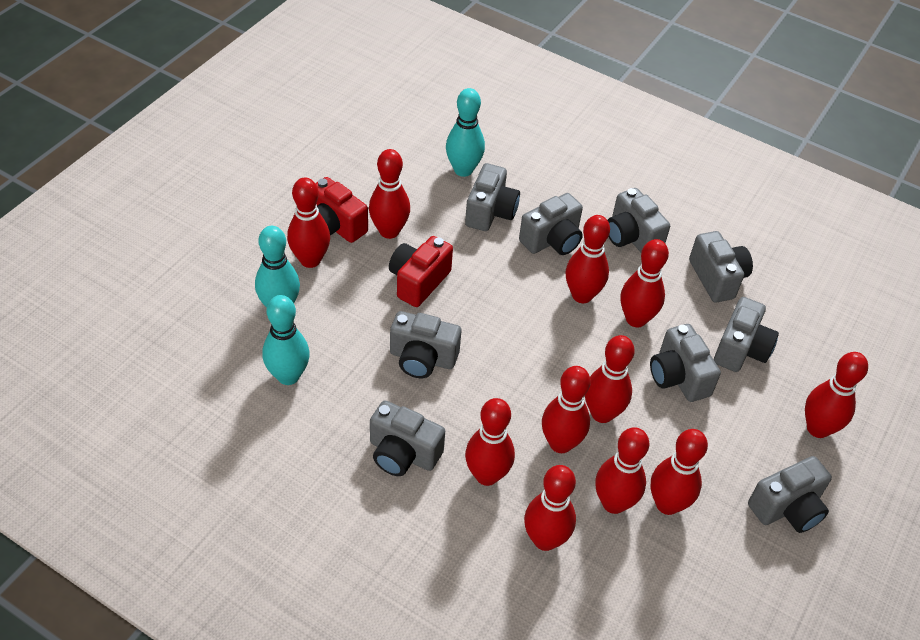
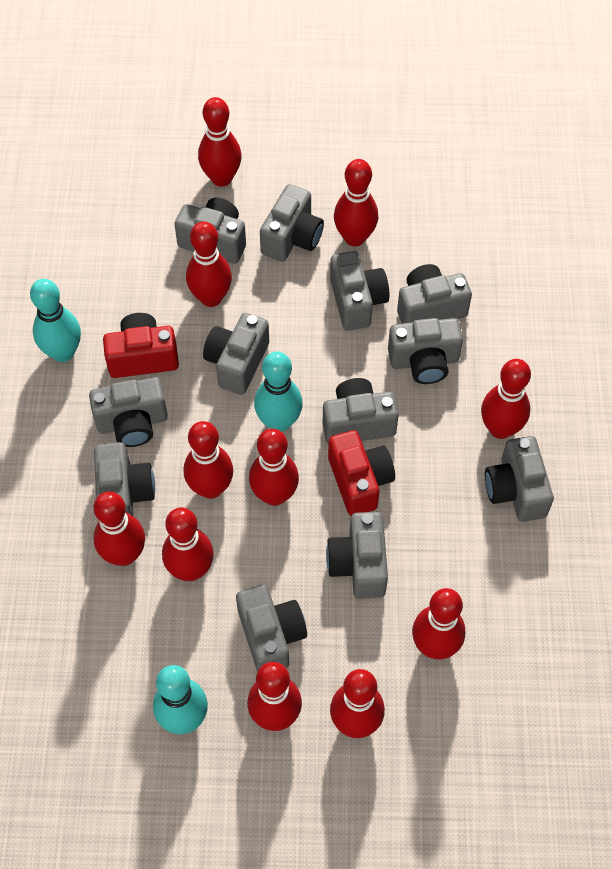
grey camera: 9 -> 12

